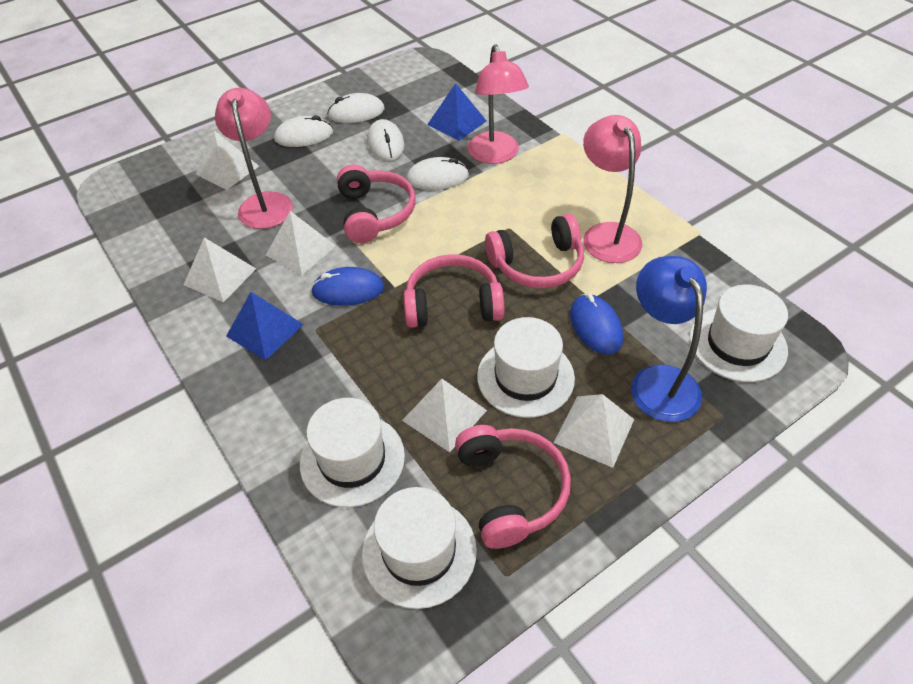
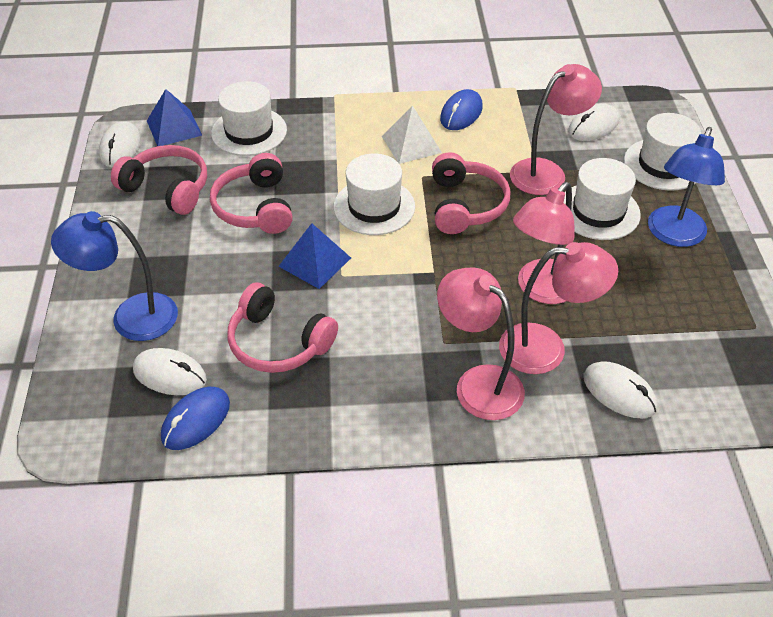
blue lamp: 1 -> 2
pink lamp: 3 -> 4
white pyramid: 5 -> 1

